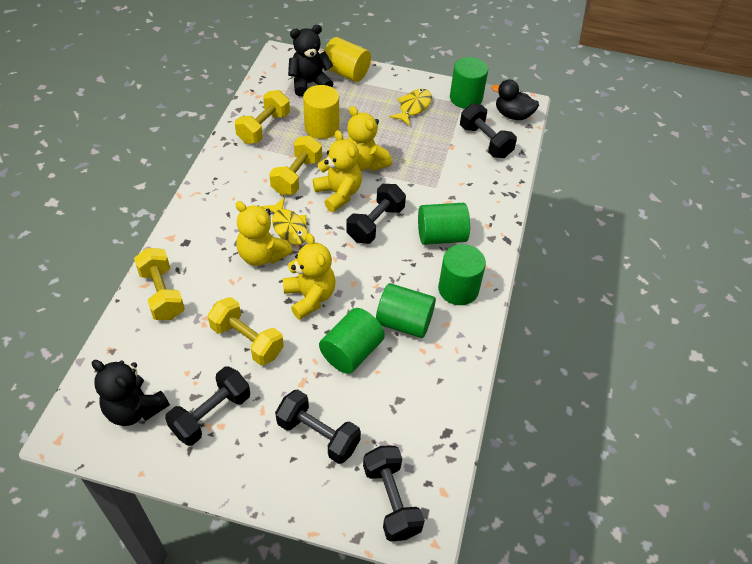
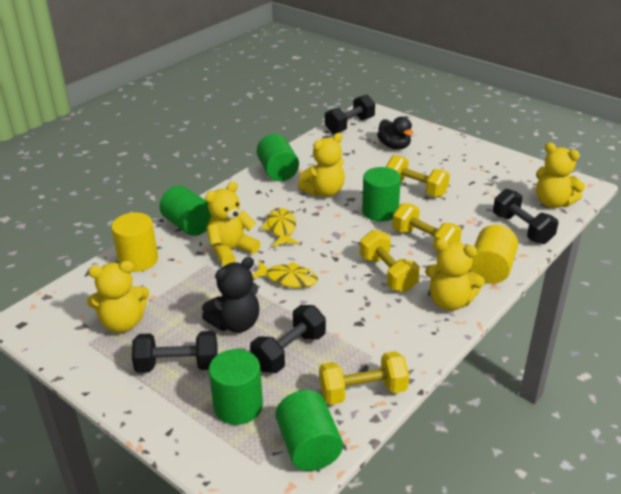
black dumbbell: 5 -> 4
black teddy bear: 2 -> 1
yellow teddy bear: 4 -> 5

